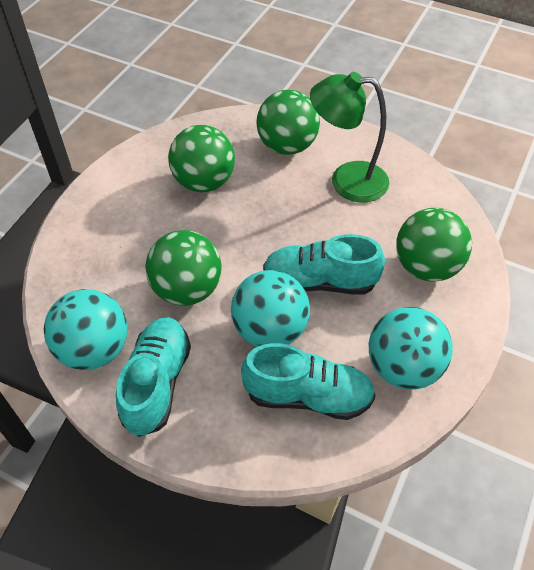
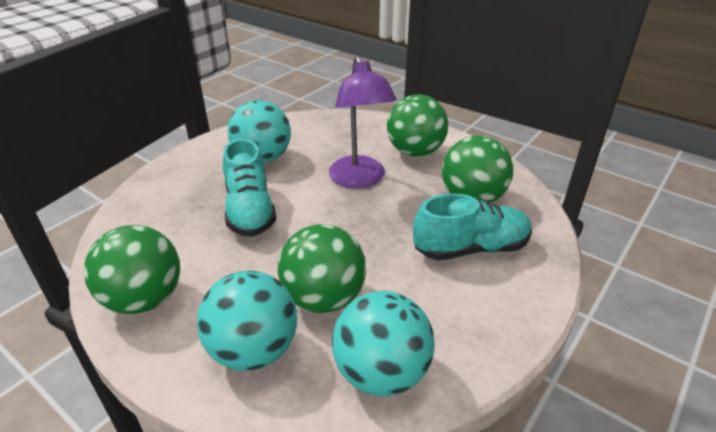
green lamp: 1 -> 0
purple lamp: 0 -> 1
turquoise shoe: 3 -> 2

